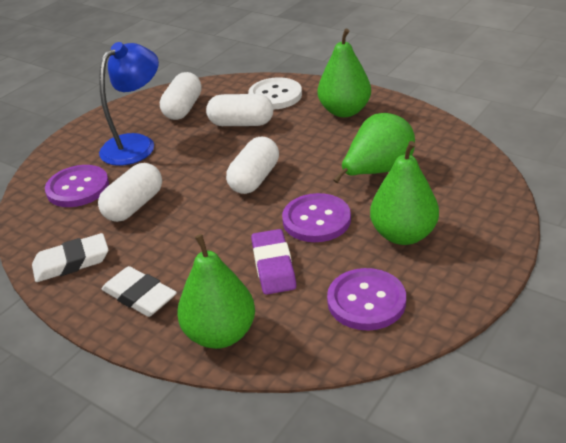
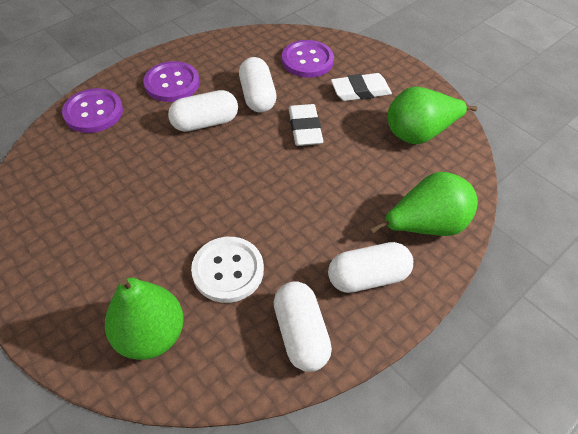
blue lamp: 1 -> 0
green pear: 4 -> 3
purple eraser: 1 -> 0

